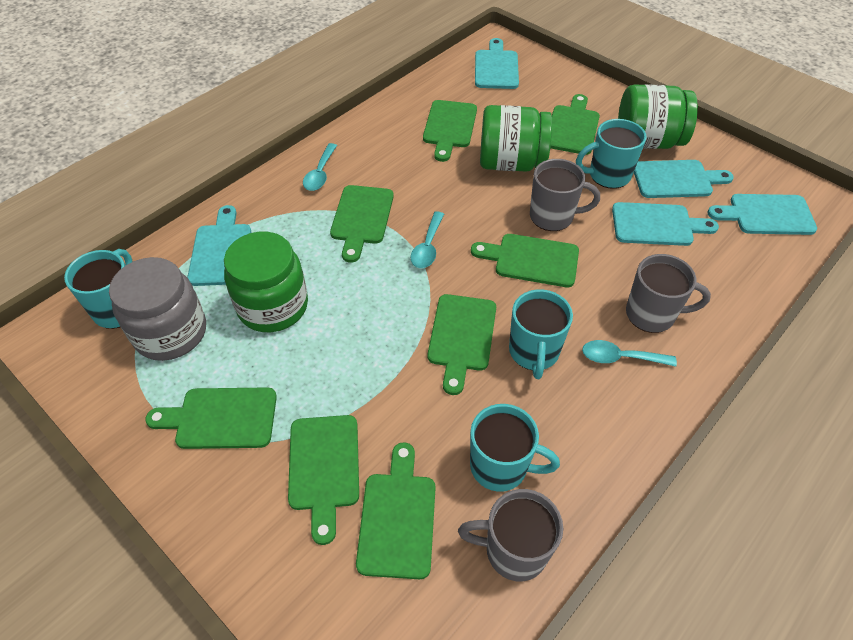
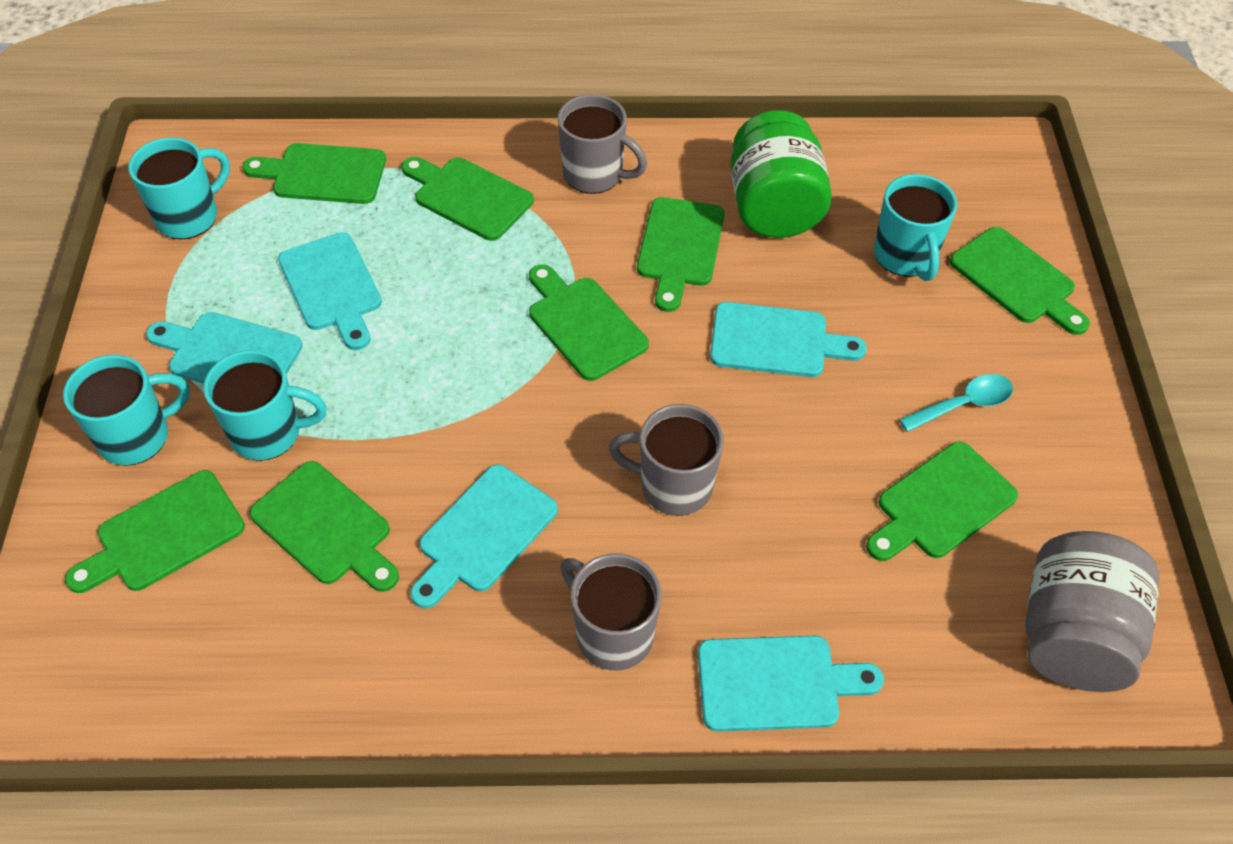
green jar: 3 -> 1
turquoise spoon: 3 -> 1

